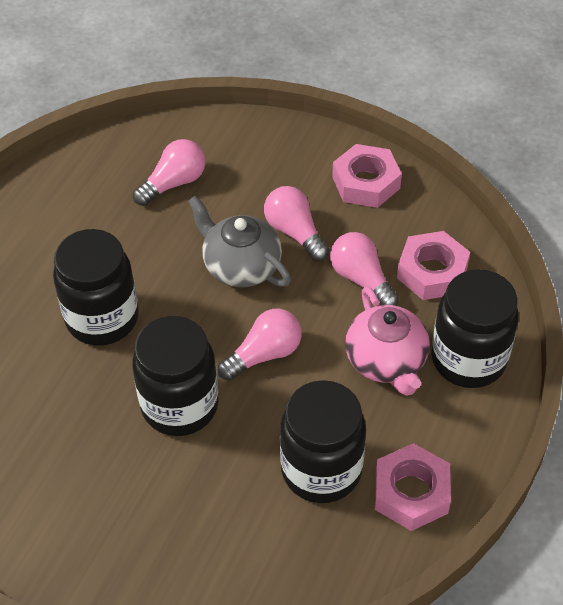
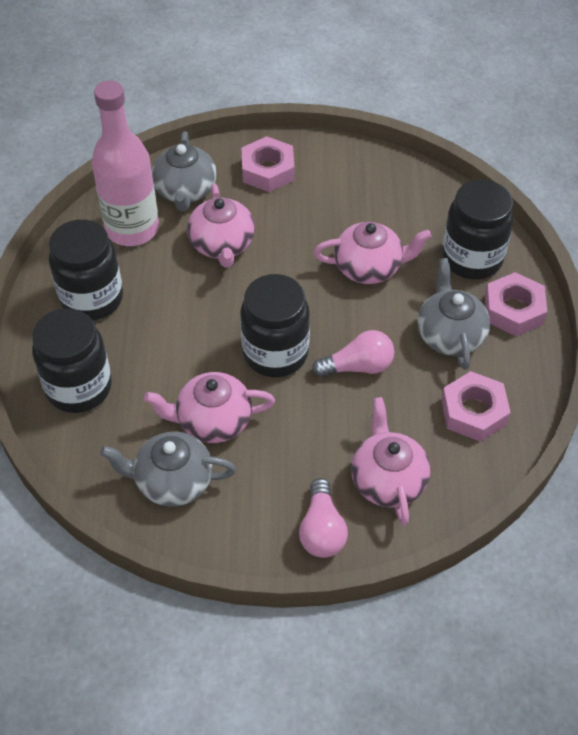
grey teapot: 1 -> 3
pink bottle: 0 -> 1
pink light bulb: 4 -> 2
pink teapot: 1 -> 4

